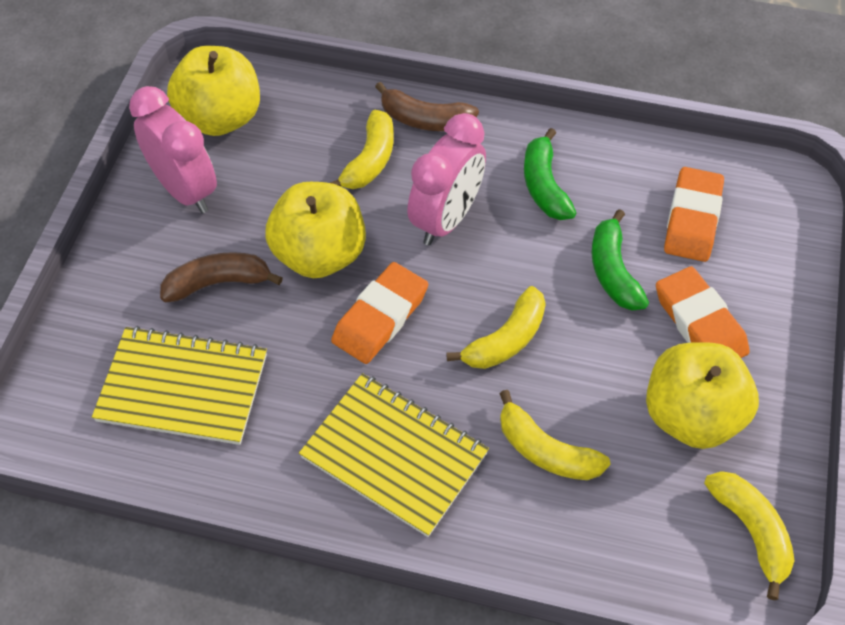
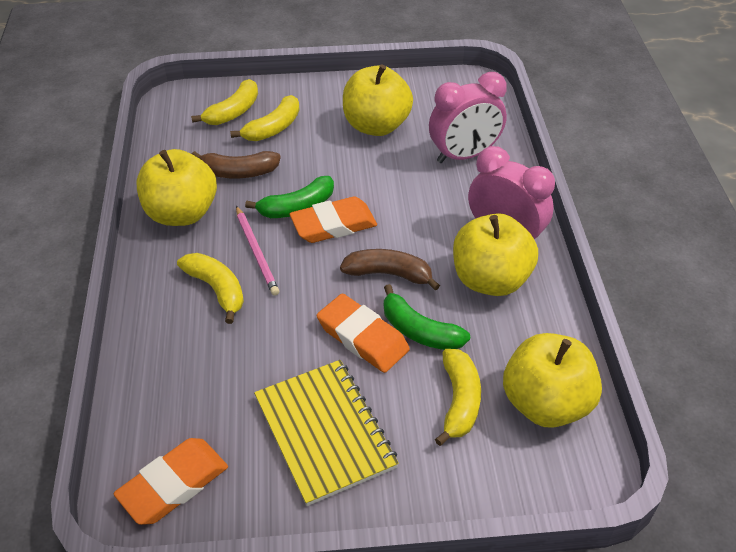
pink pencil: 0 -> 1
yellow apple: 3 -> 4
yellow notebook: 2 -> 1

